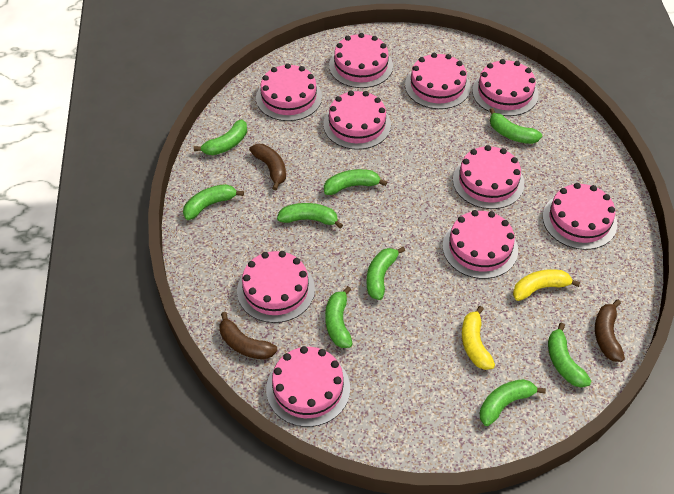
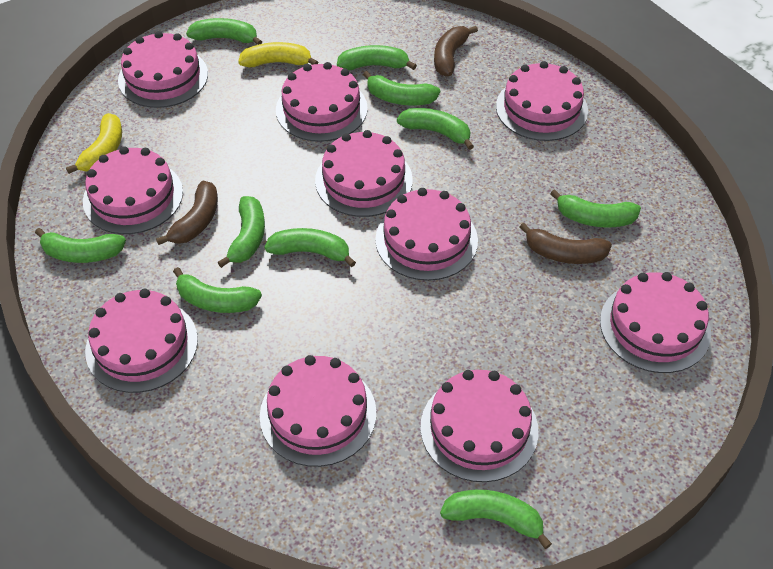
green banana: 9 -> 10

